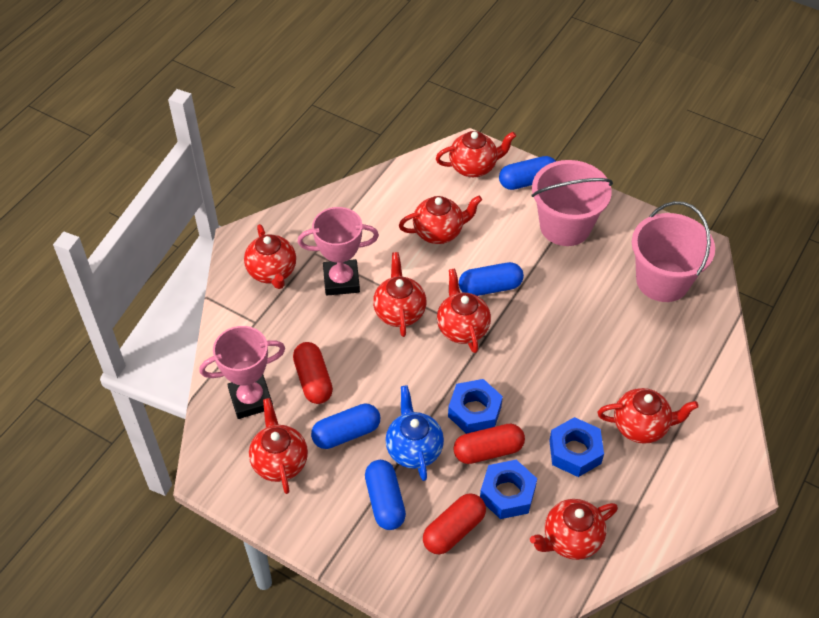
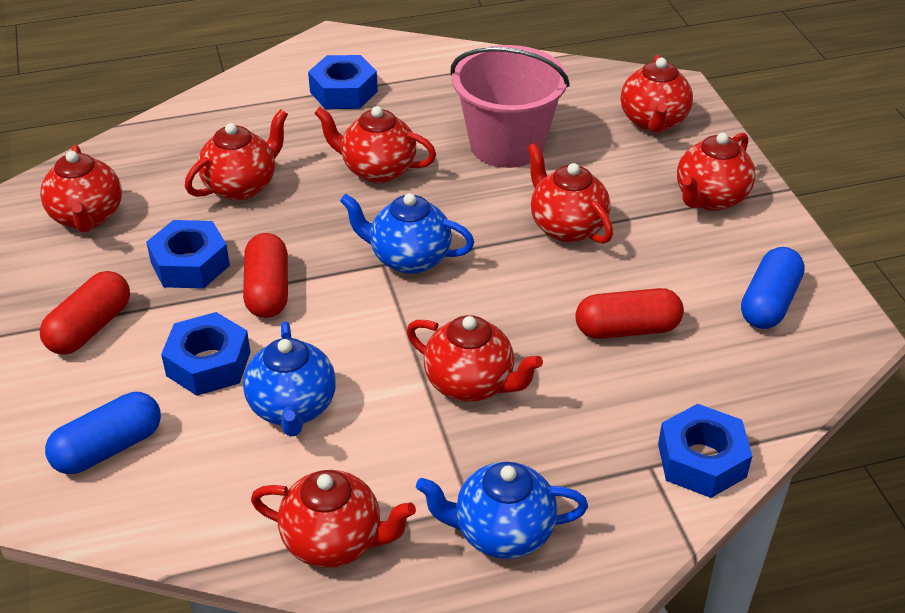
blue capsule: 4 -> 2
blue nut: 3 -> 4
blue teapot: 1 -> 3
pink bucket: 2 -> 1
pink trophy: 2 -> 0

